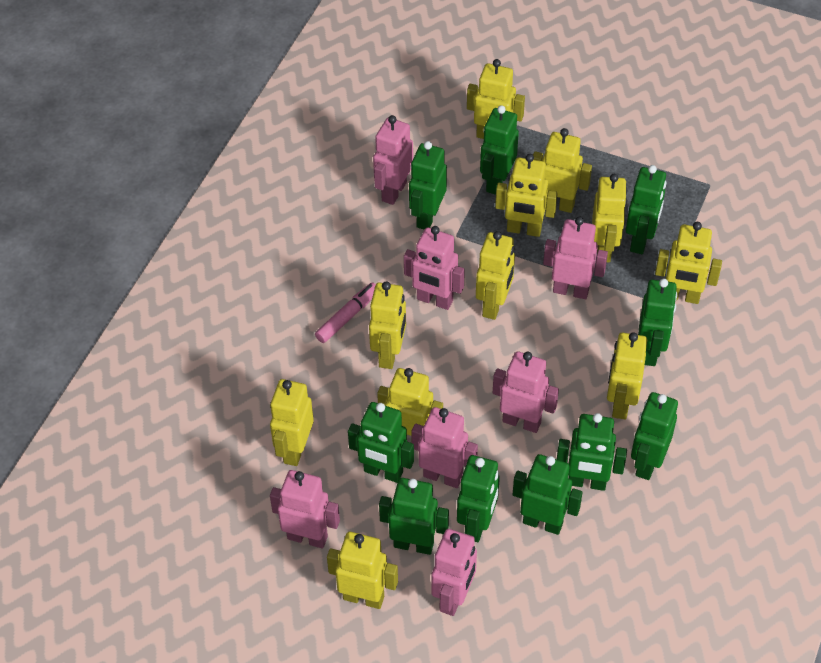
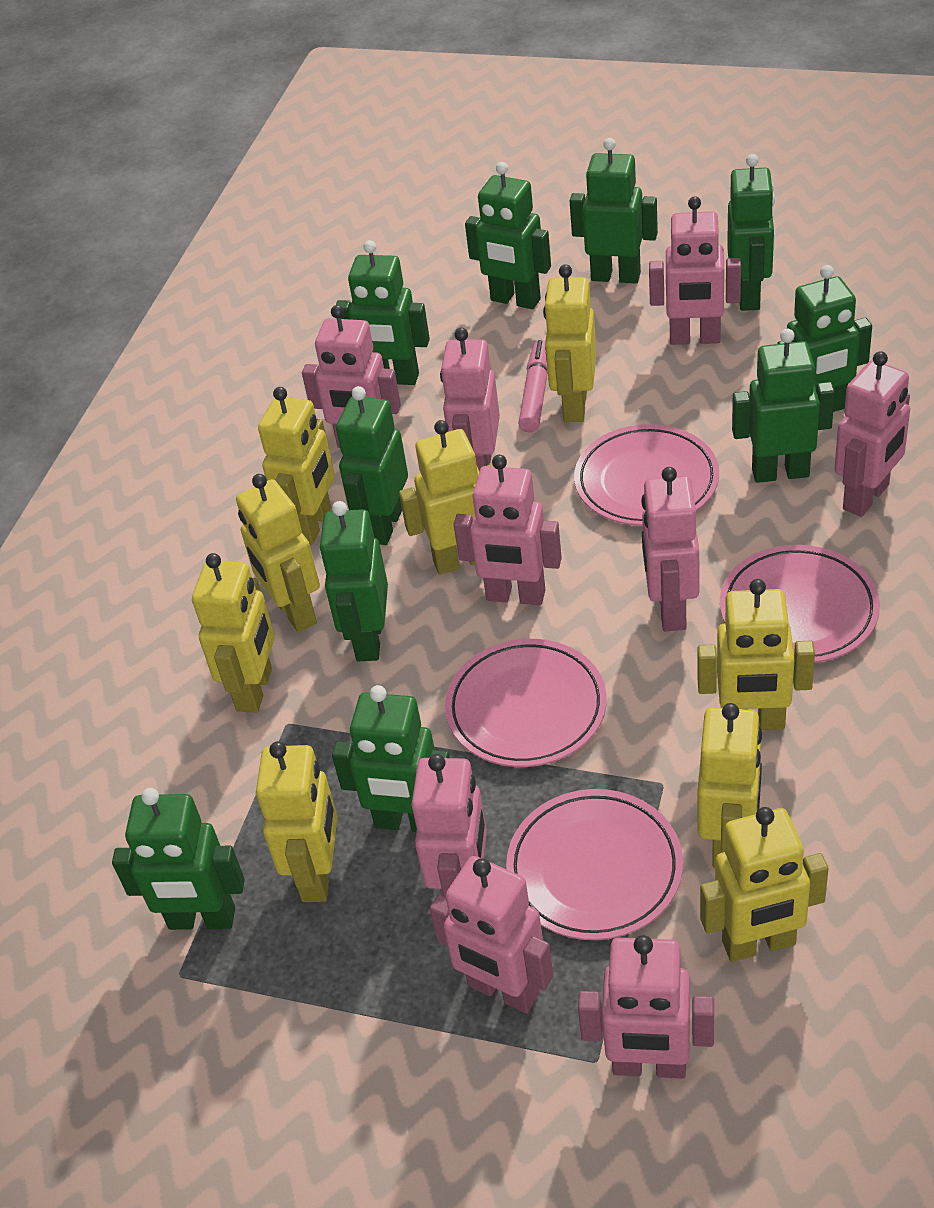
pink plate: 0 -> 4
pink robot: 7 -> 9
yellow robot: 11 -> 9

